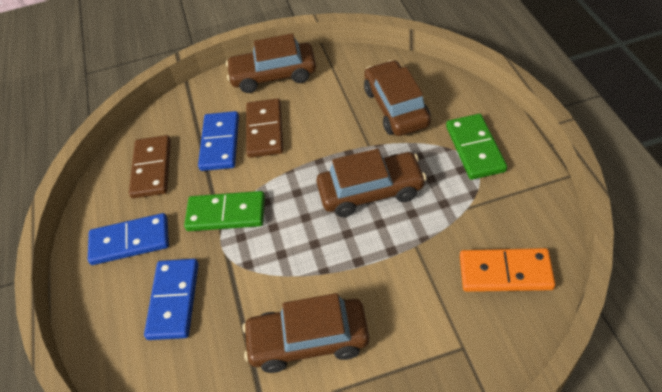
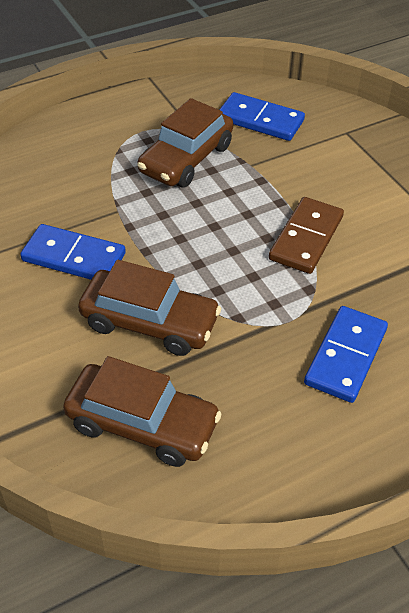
brown car: 4 -> 3
brown domino: 2 -> 1
green domino: 2 -> 0
orange domino: 1 -> 0

